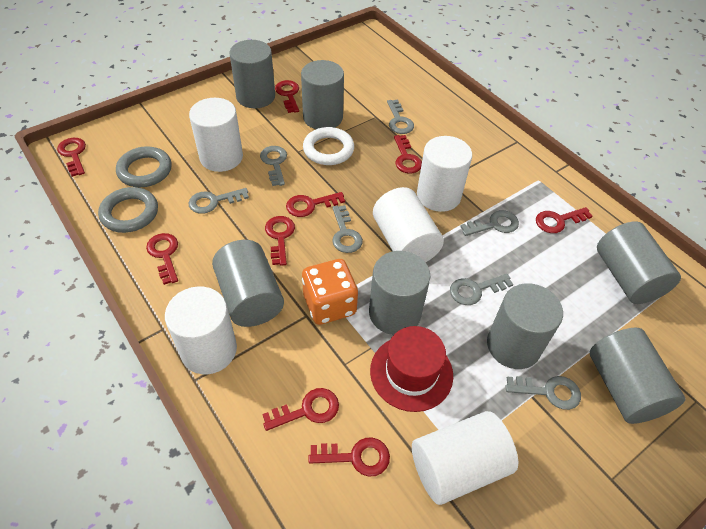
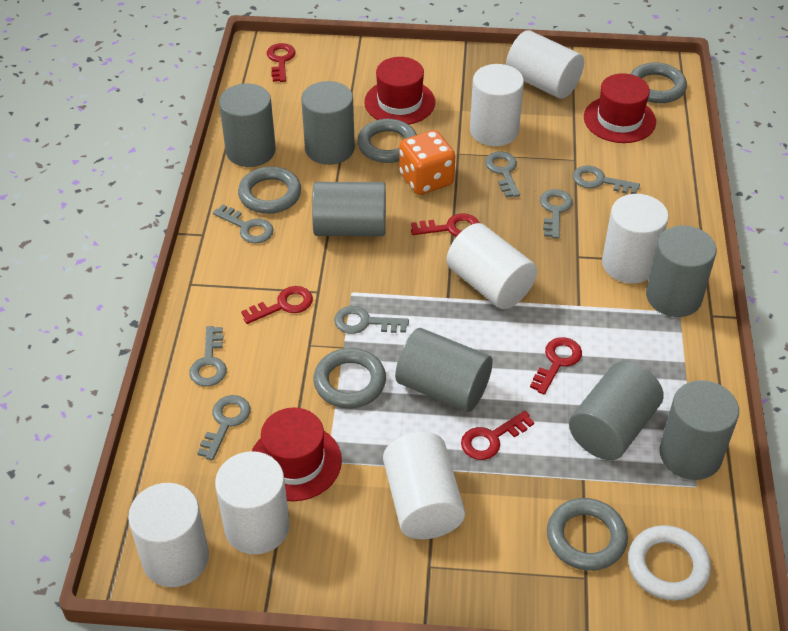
grey ring: 2 -> 5
red hat: 1 -> 3
red key: 9 -> 5
white cylinder: 5 -> 7

